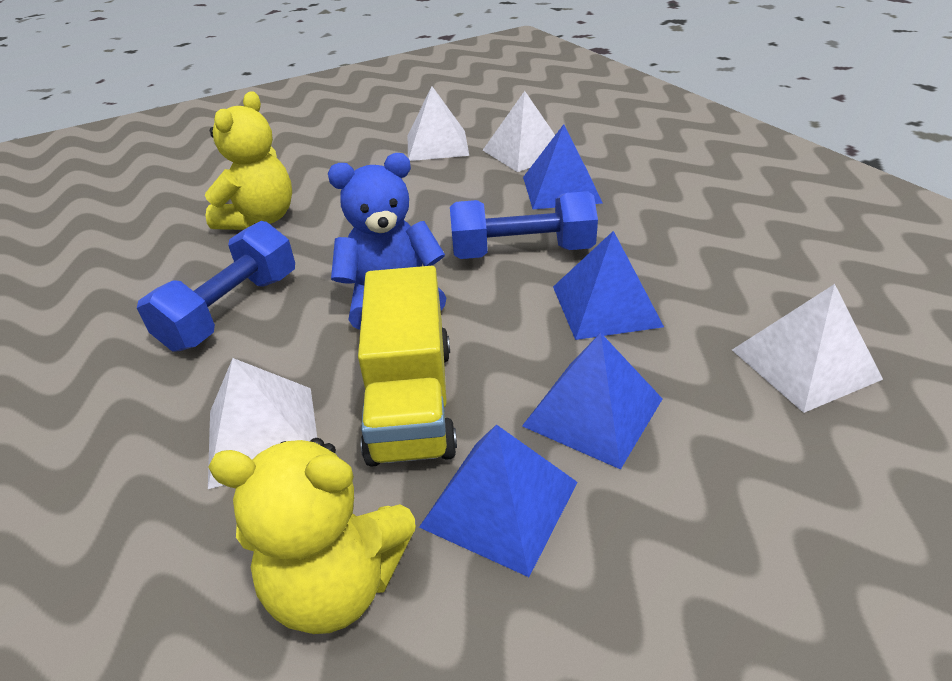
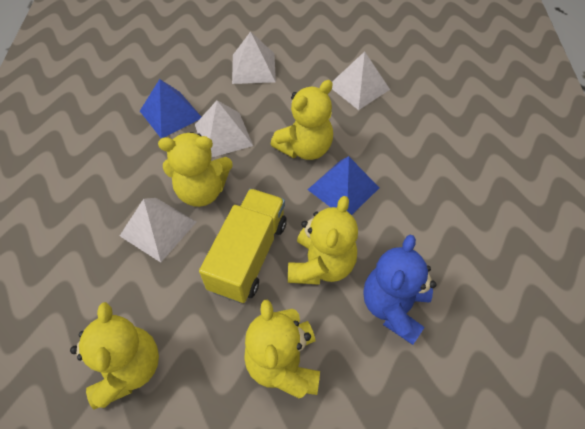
blue dumbbell: 2 -> 0
blue pyramid: 4 -> 2
yellow teddy bear: 2 -> 5

